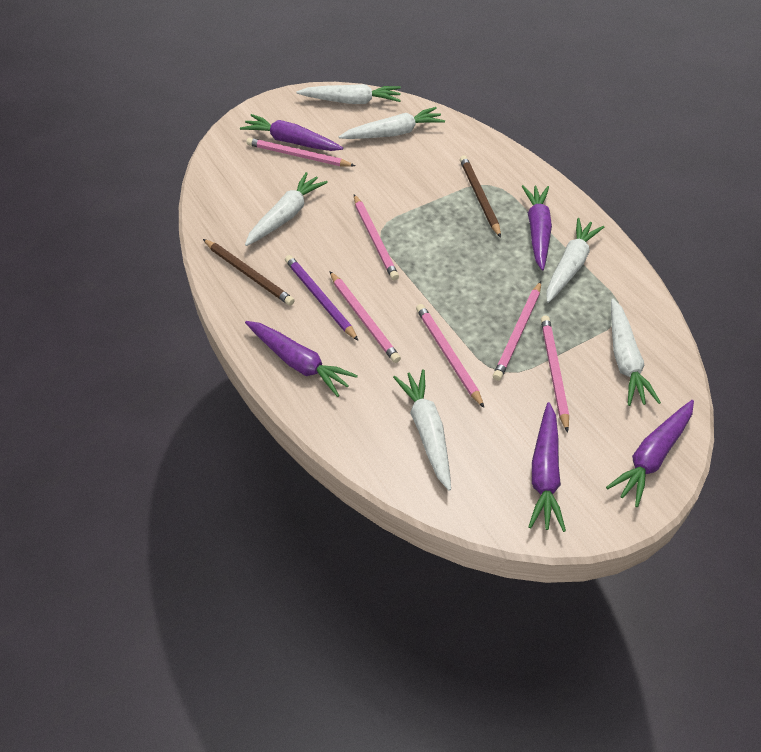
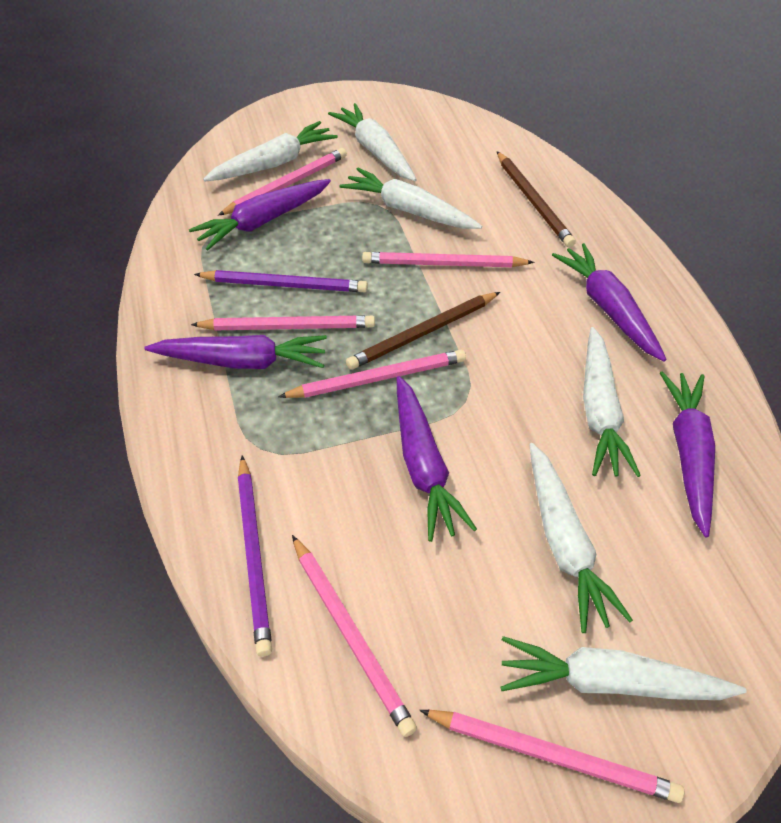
purple pencil: 1 -> 2

